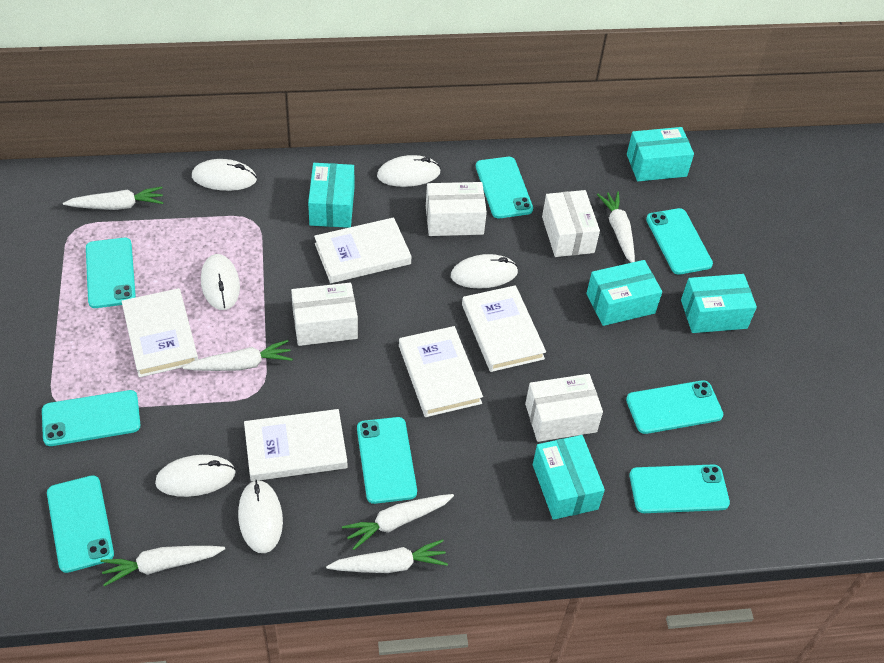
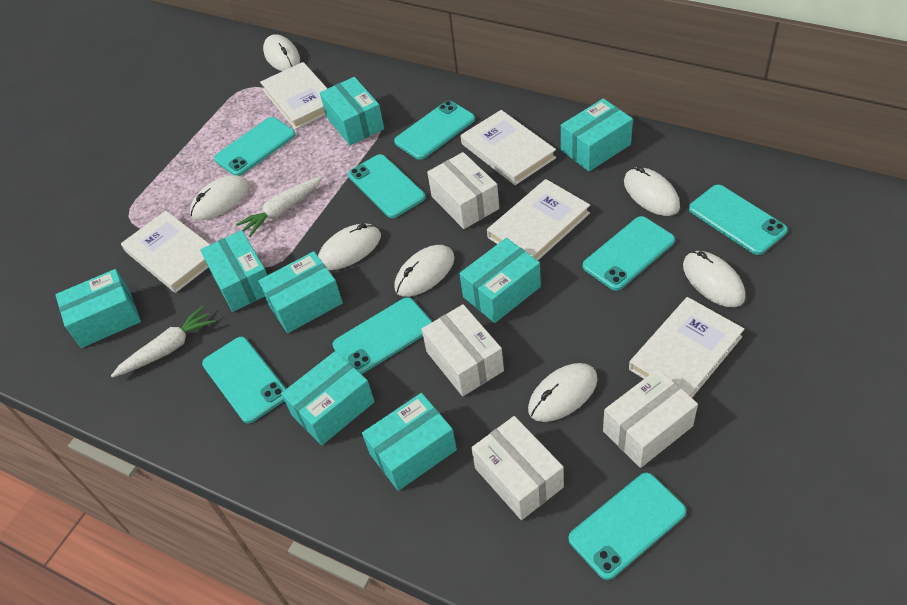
turquoise box: 5 -> 8
white carrot: 6 -> 2
white mouse: 6 -> 7

